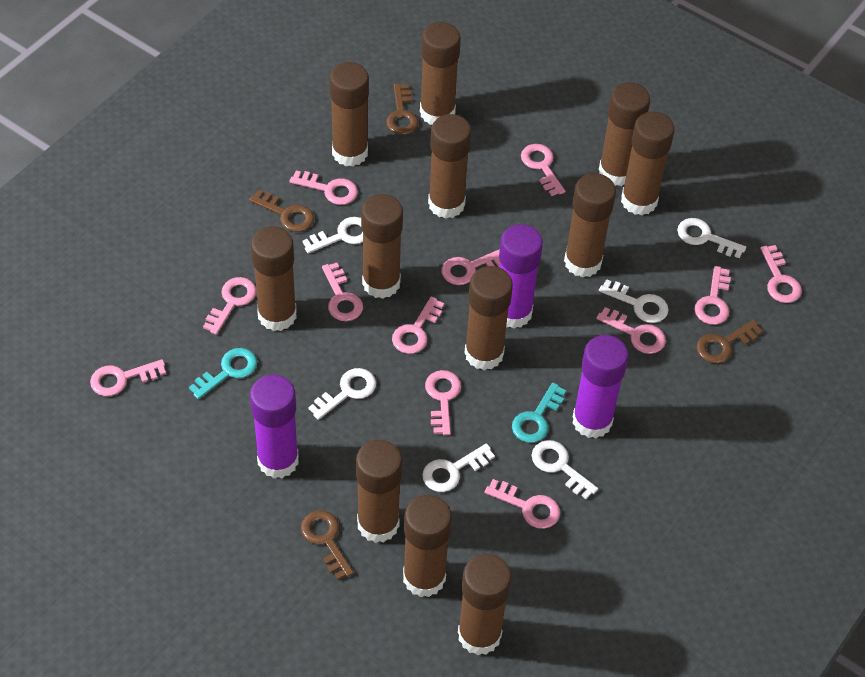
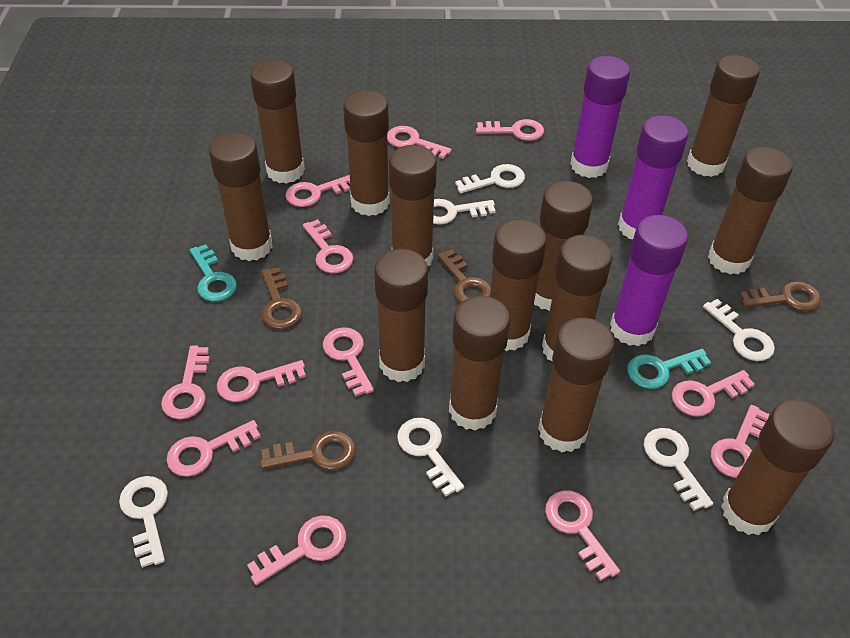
brown glue stick: 12 -> 13

